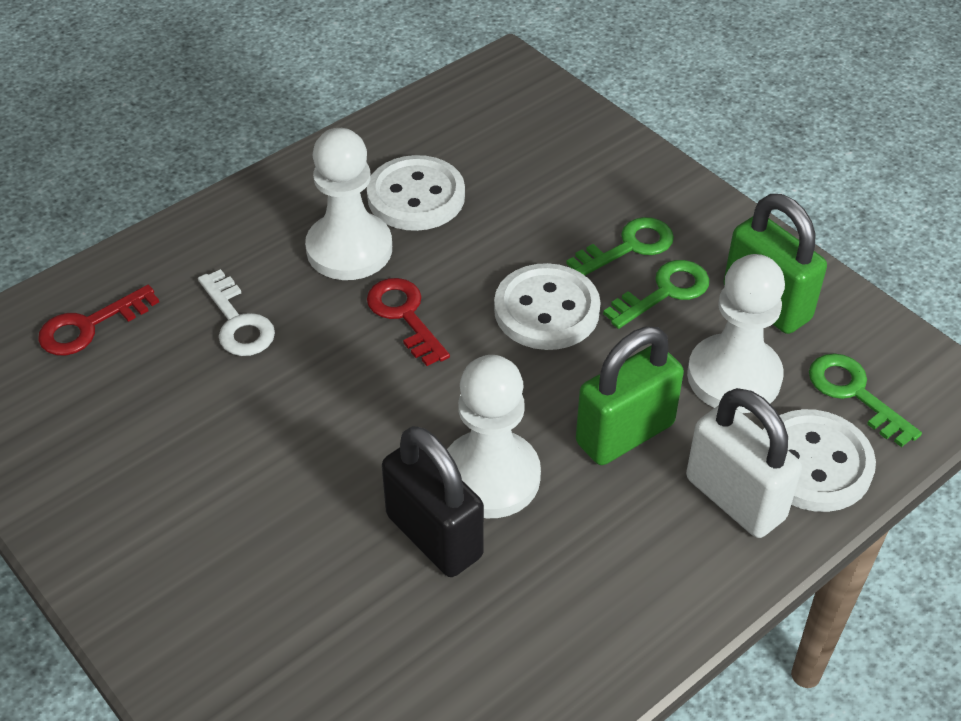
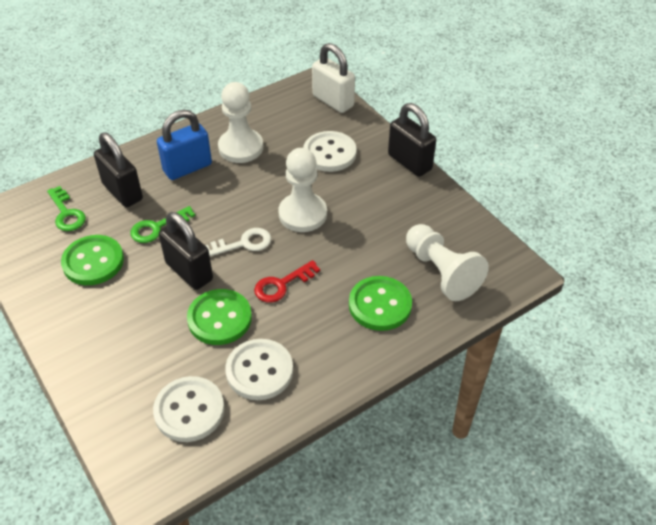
black padlock: 1 -> 3
blue padlock: 0 -> 1
green button: 0 -> 3
green key: 3 -> 2
green padlock: 2 -> 0
red key: 2 -> 1

